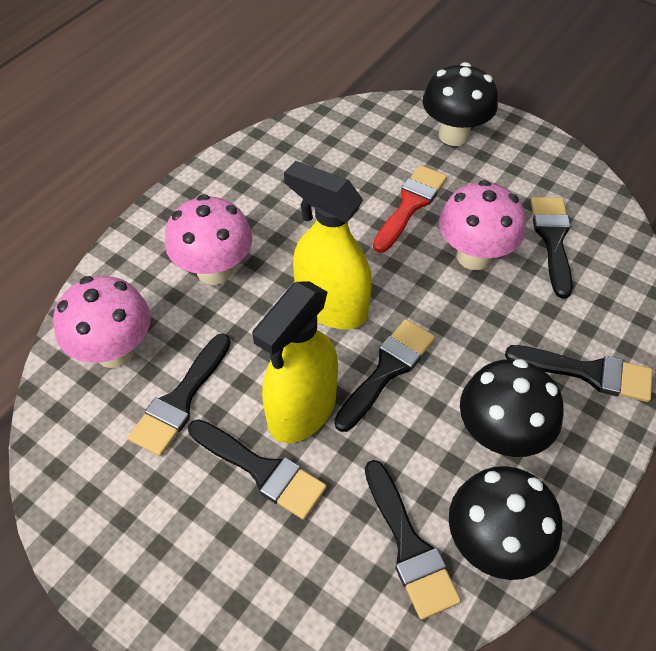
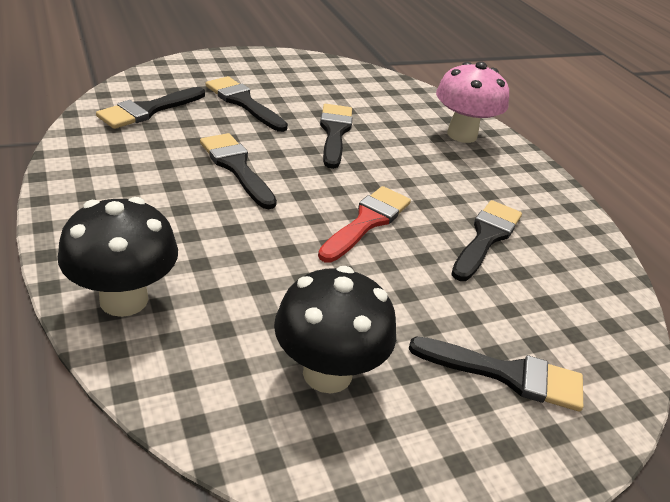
black mushroom: 3 -> 2
pink mushroom: 3 -> 1
yellow spray bottle: 2 -> 0

